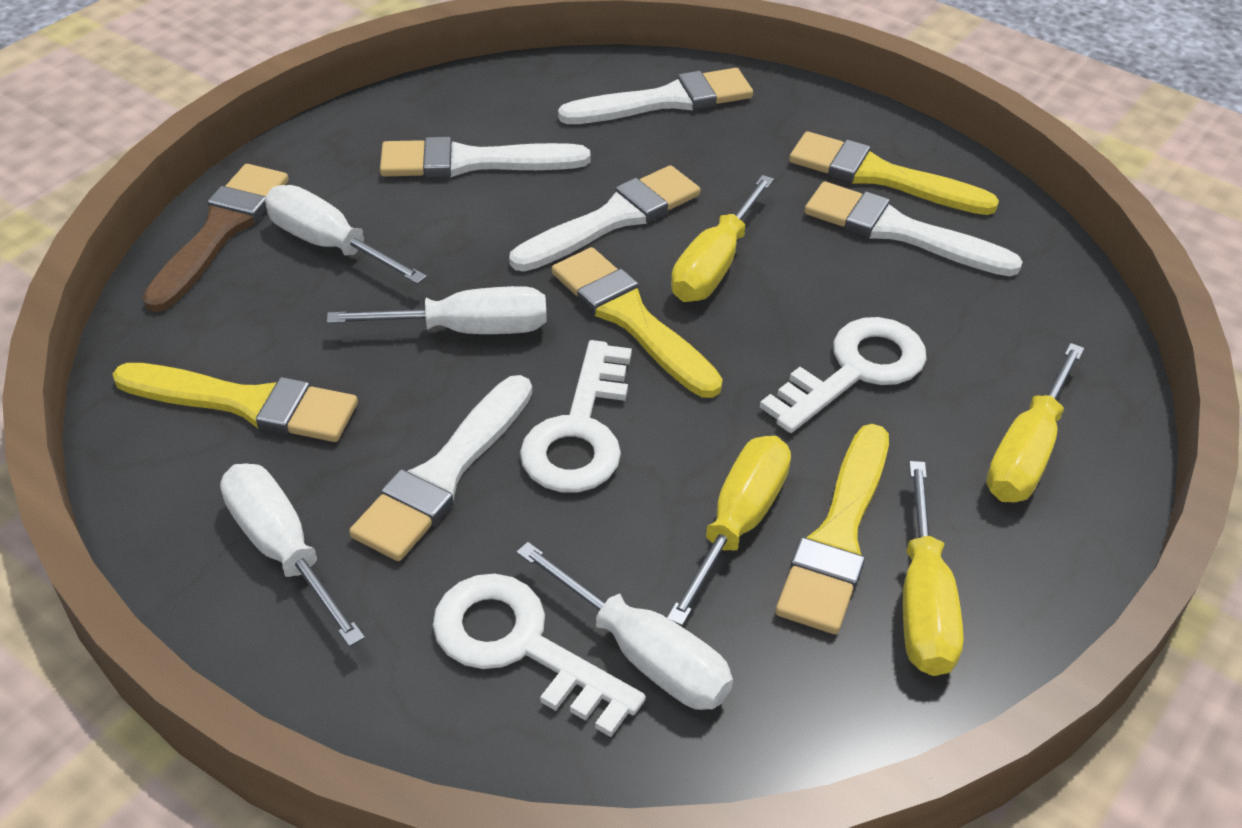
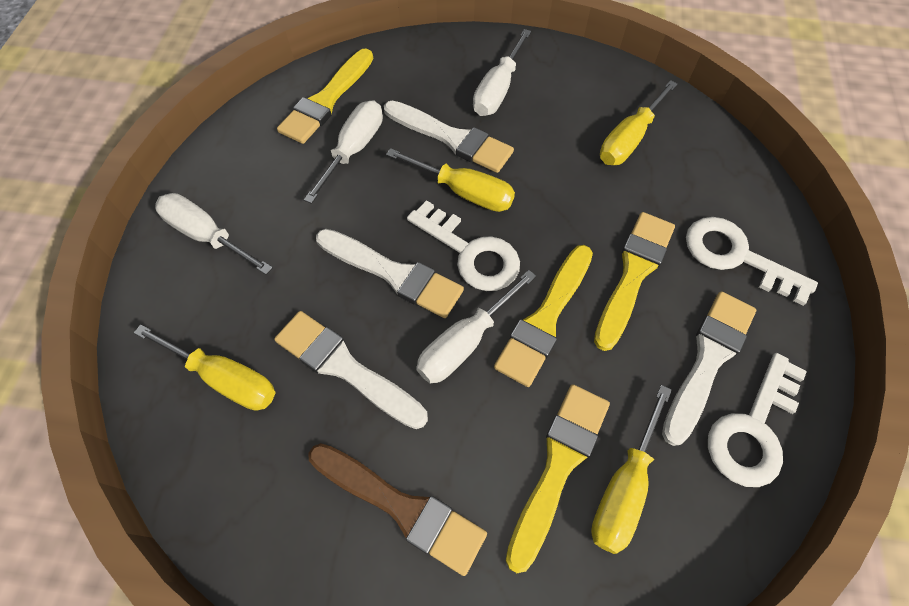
white brush: 5 -> 4

